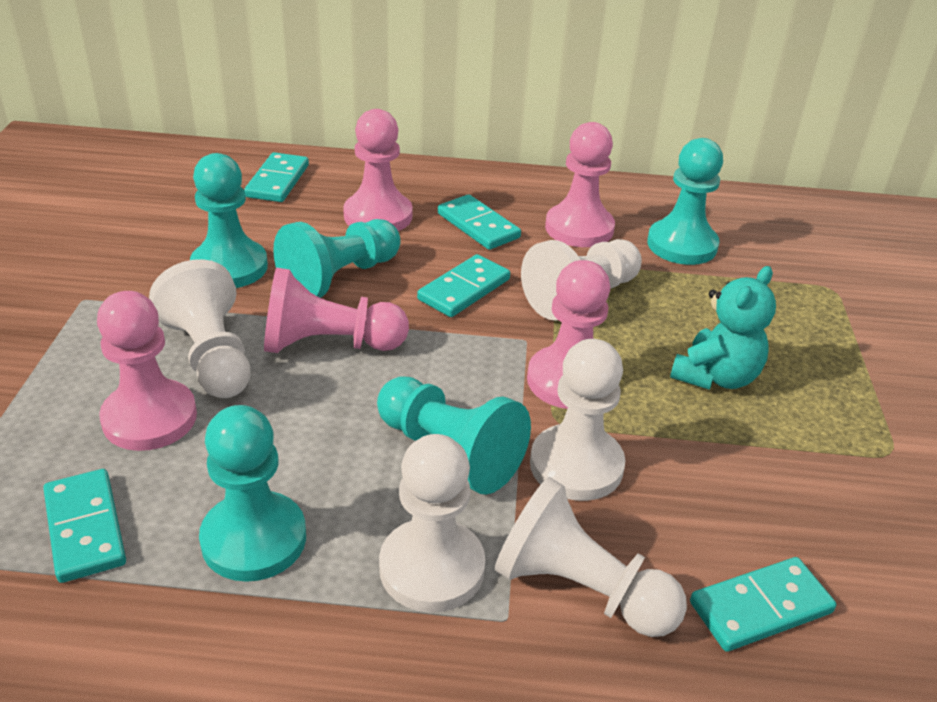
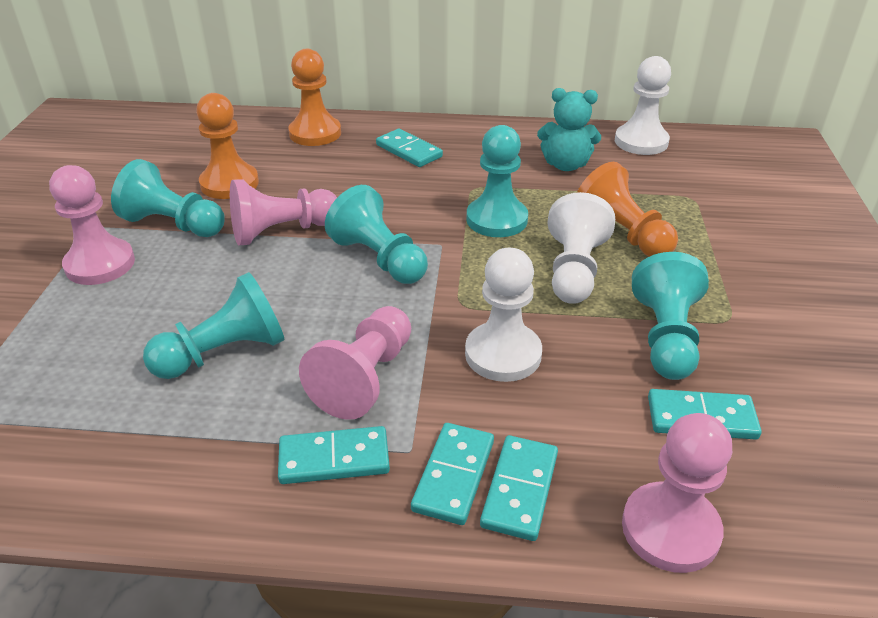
orange pawn: 0 -> 3
pink pawn: 5 -> 4
white pawn: 5 -> 3

